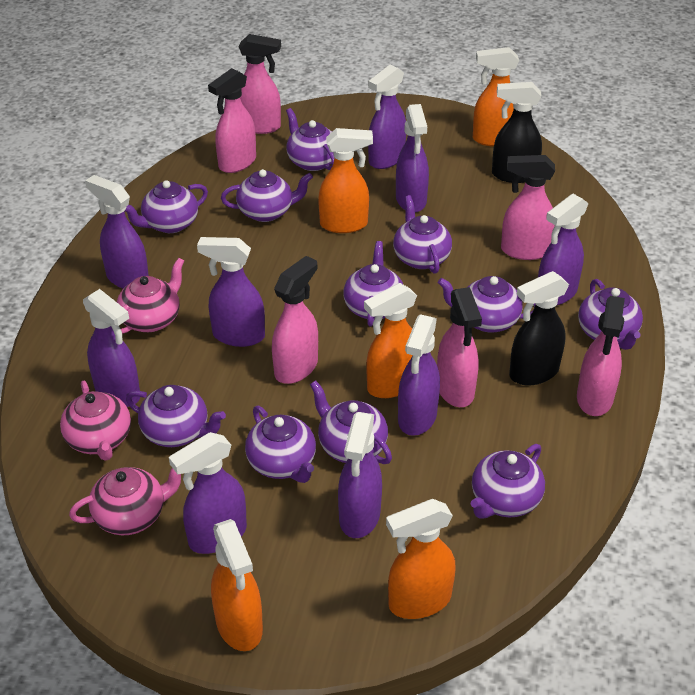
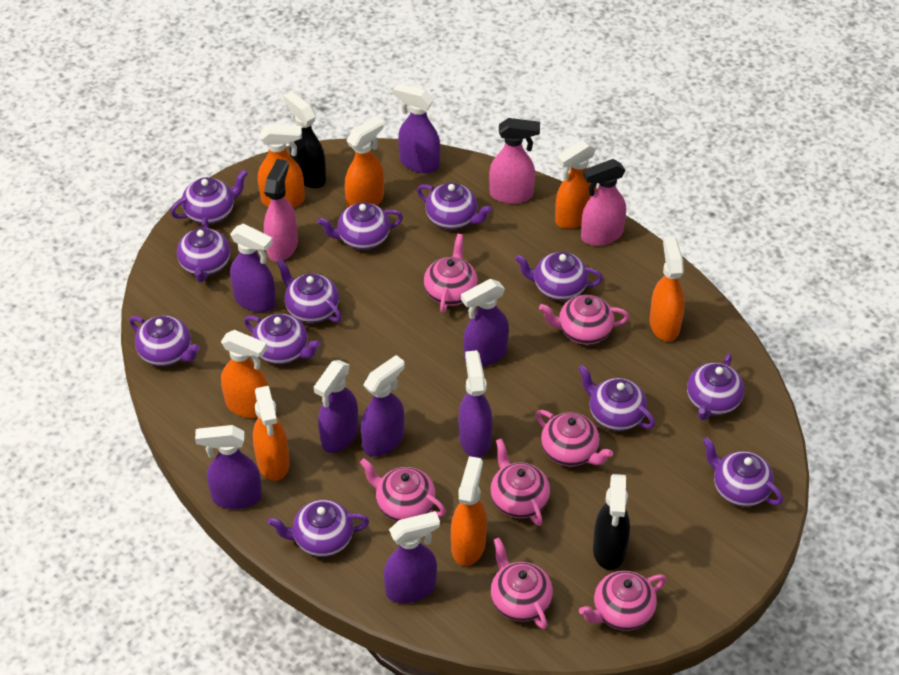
orange spray bottle: 5 -> 7
pink spray bottle: 6 -> 3
pink teapot: 3 -> 7
purple spray bottle: 9 -> 8
purple teapot: 11 -> 12

